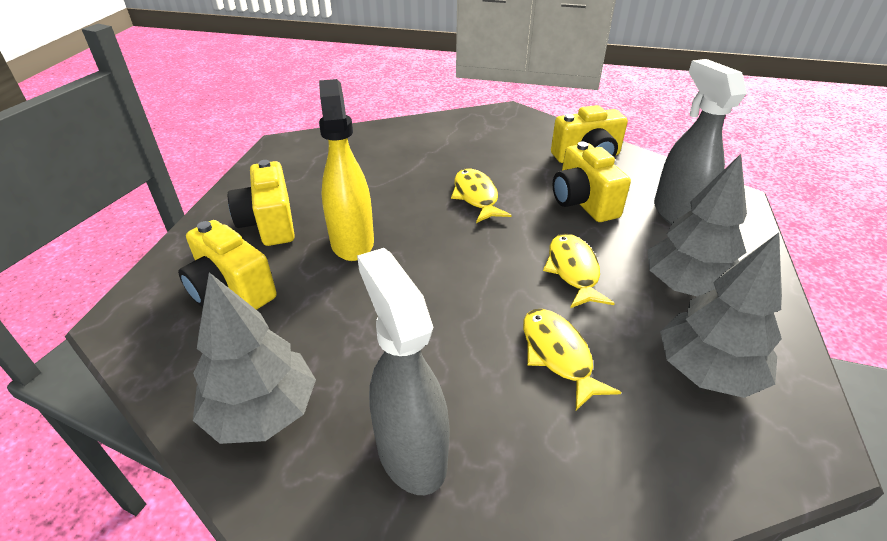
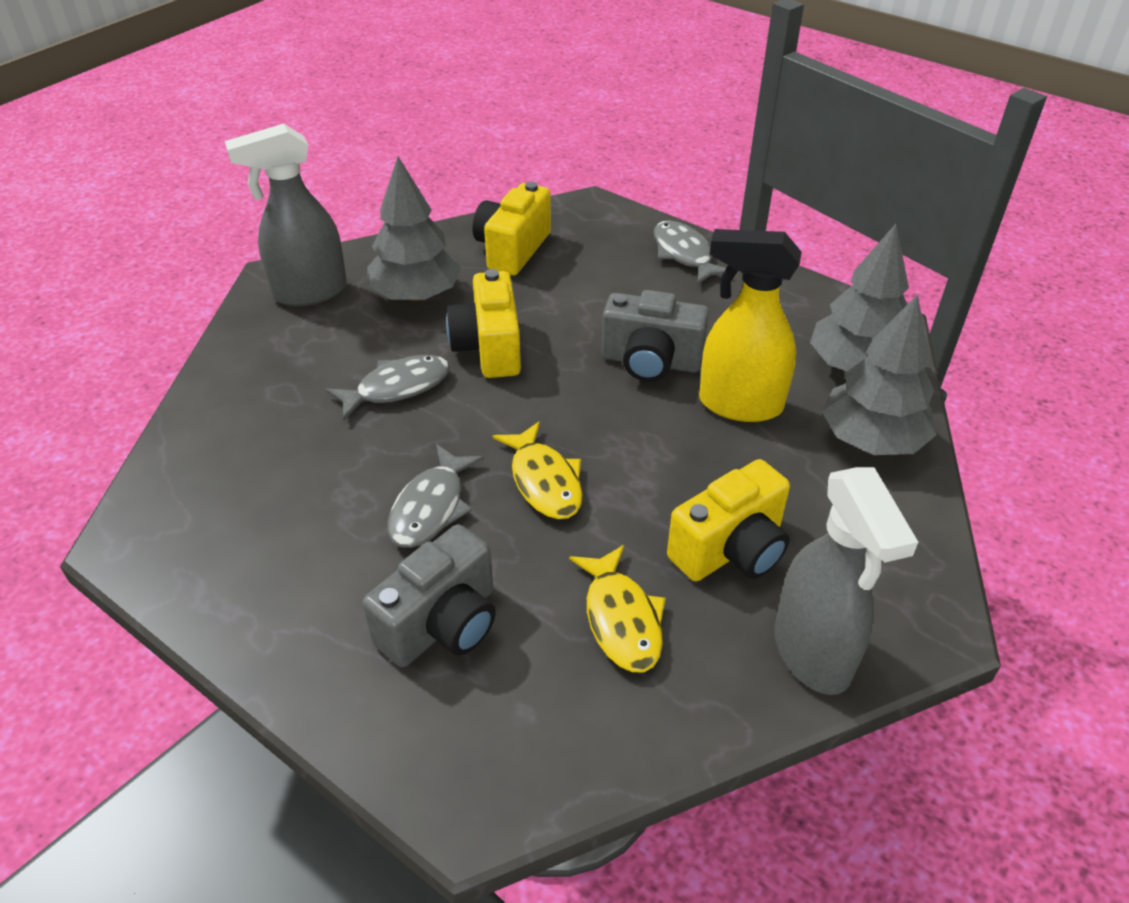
grey camera: 0 -> 2
grey fish: 0 -> 3
yellow camera: 4 -> 3
yellow fish: 3 -> 2

